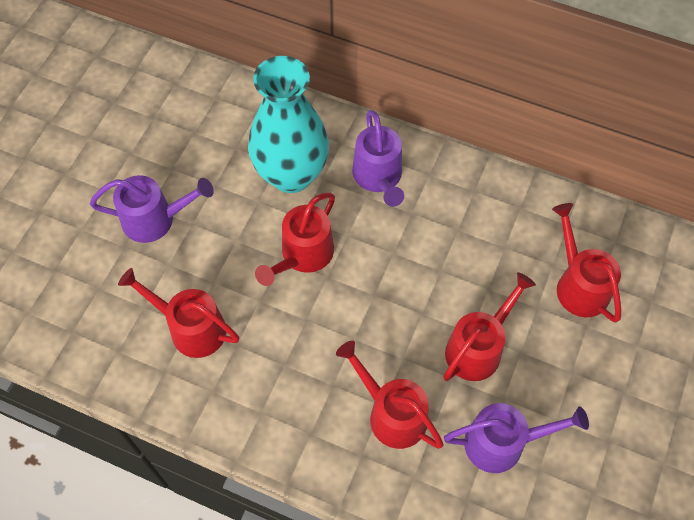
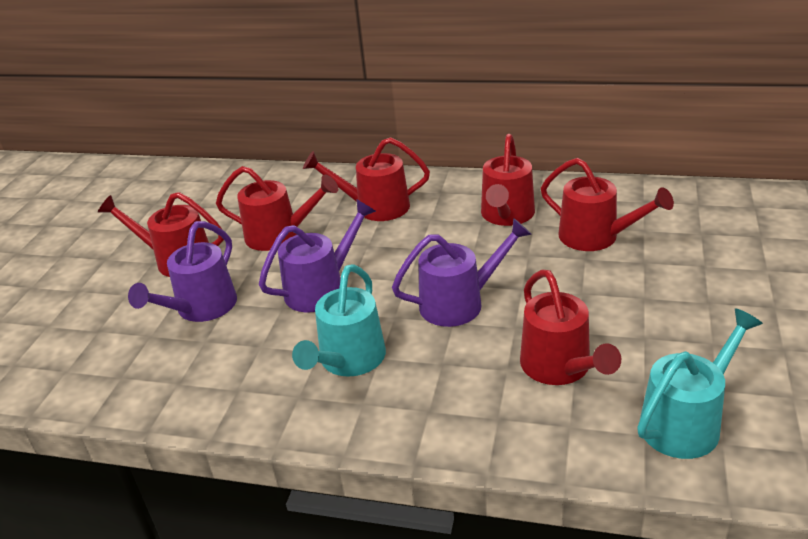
red watering can: 5 -> 6
turquoise vase: 1 -> 0
turquoise watering can: 0 -> 2

